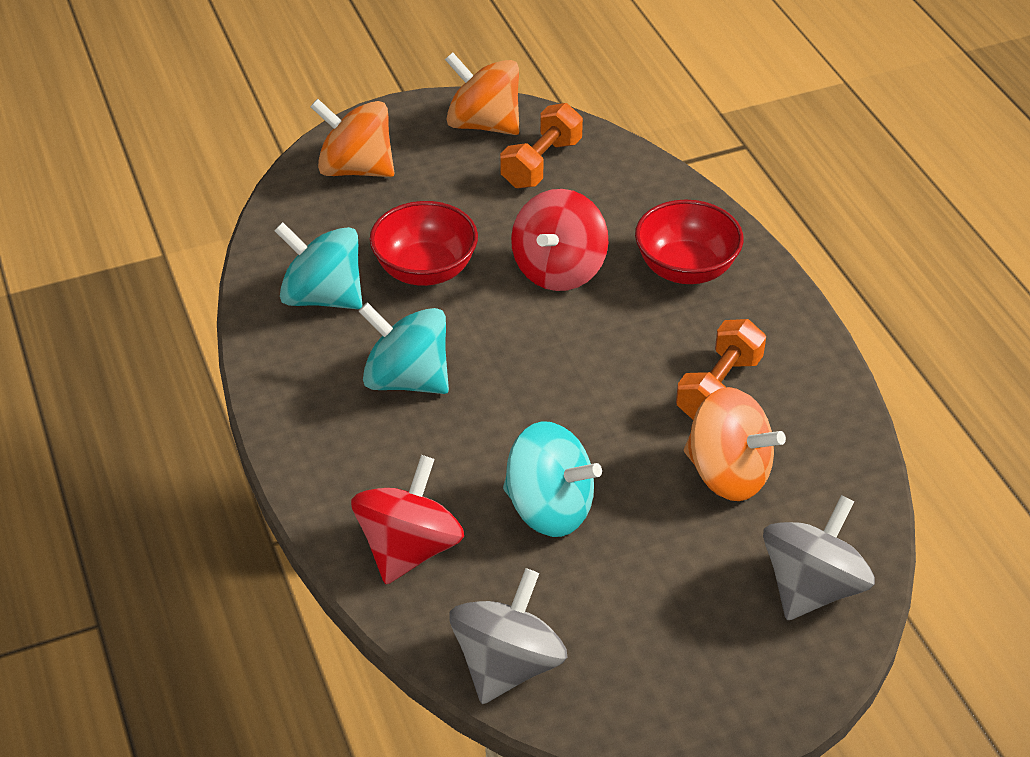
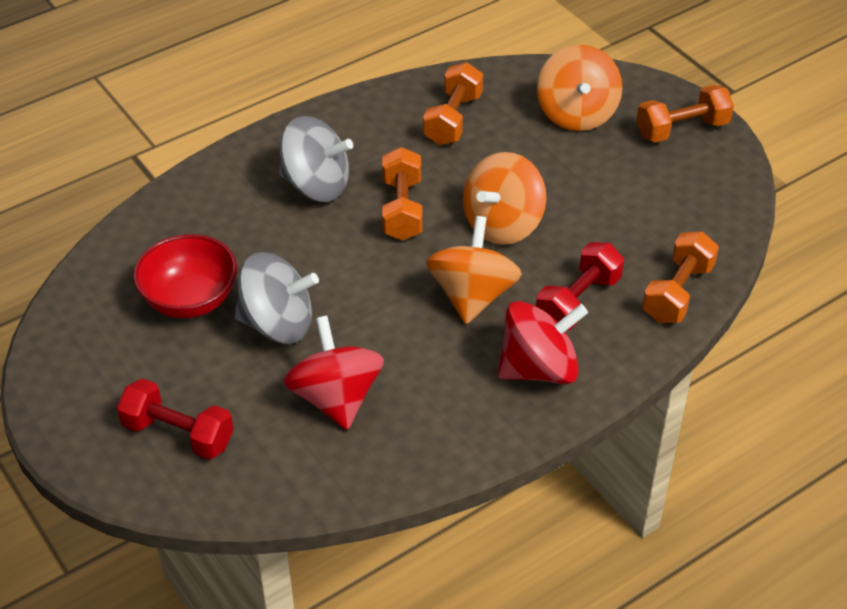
orange dumbbell: 2 -> 4
red bowl: 2 -> 1
red dumbbell: 0 -> 2
turquoise spinning top: 3 -> 0

